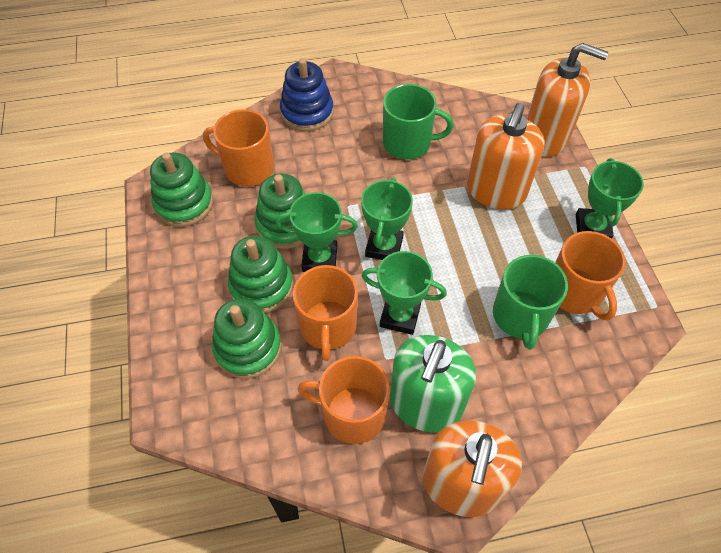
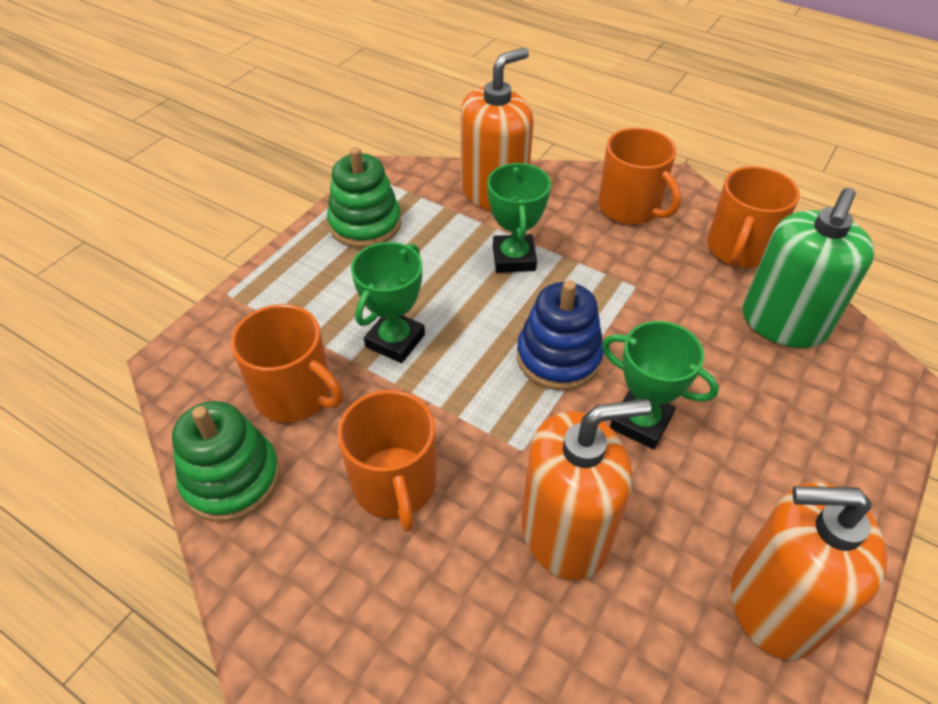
green mug: 2 -> 0
green stacking toy: 4 -> 2
green trophy: 4 -> 3

